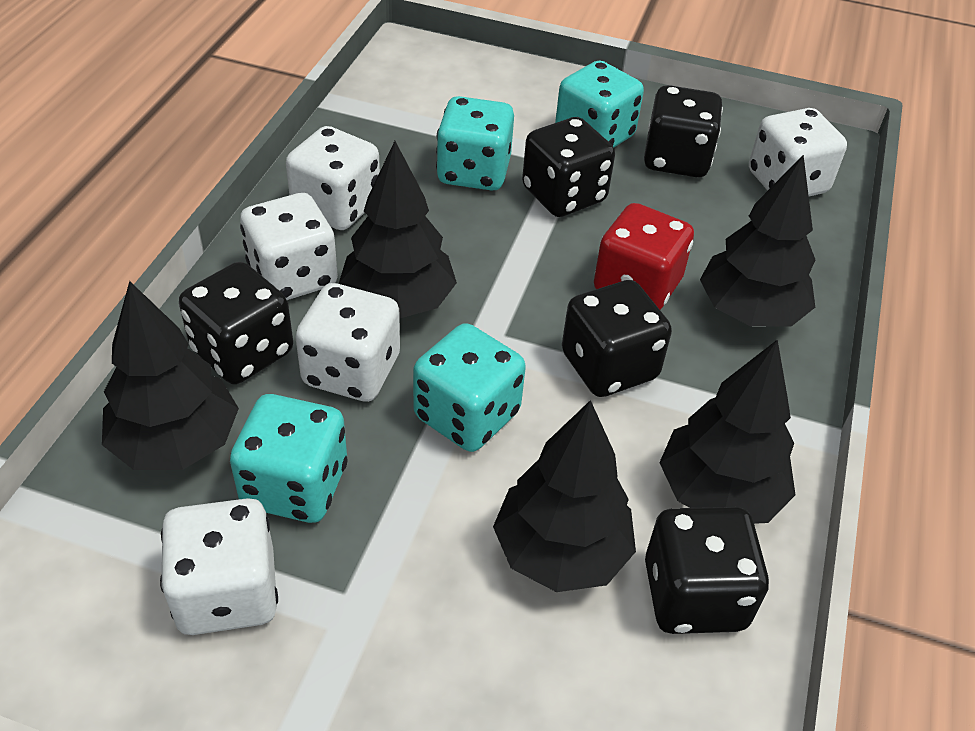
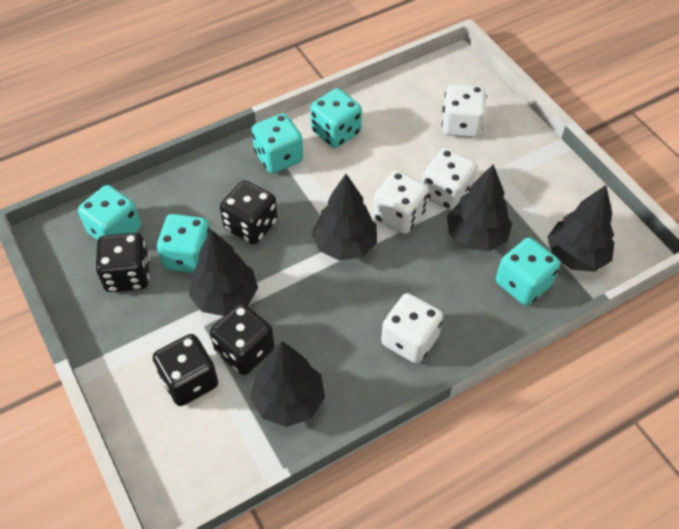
black dice: 5 -> 4
red dice: 1 -> 0
turquoise dice: 4 -> 5
white dice: 5 -> 4

